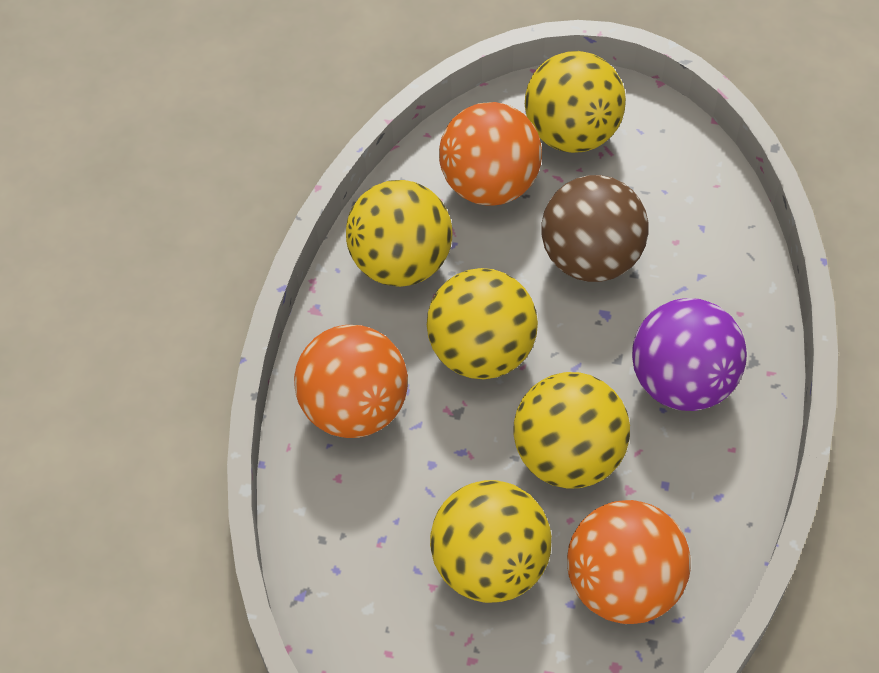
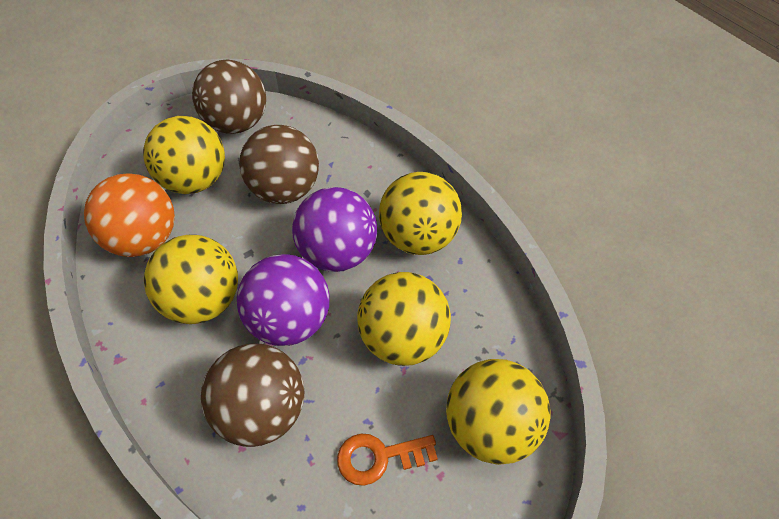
brown ball: 1 -> 3
orange ball: 3 -> 1
orange key: 0 -> 1
purple ball: 1 -> 2

